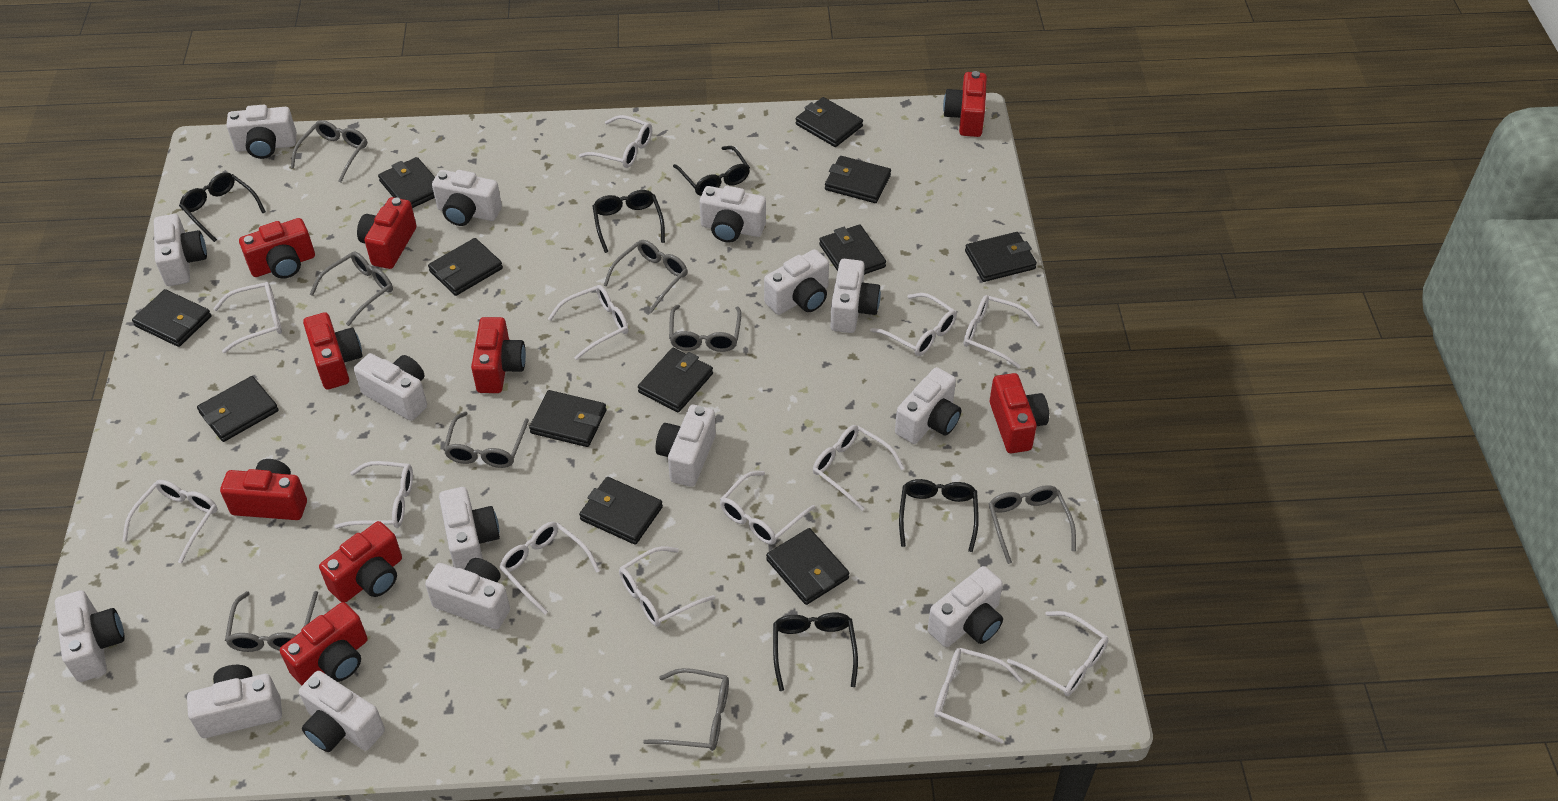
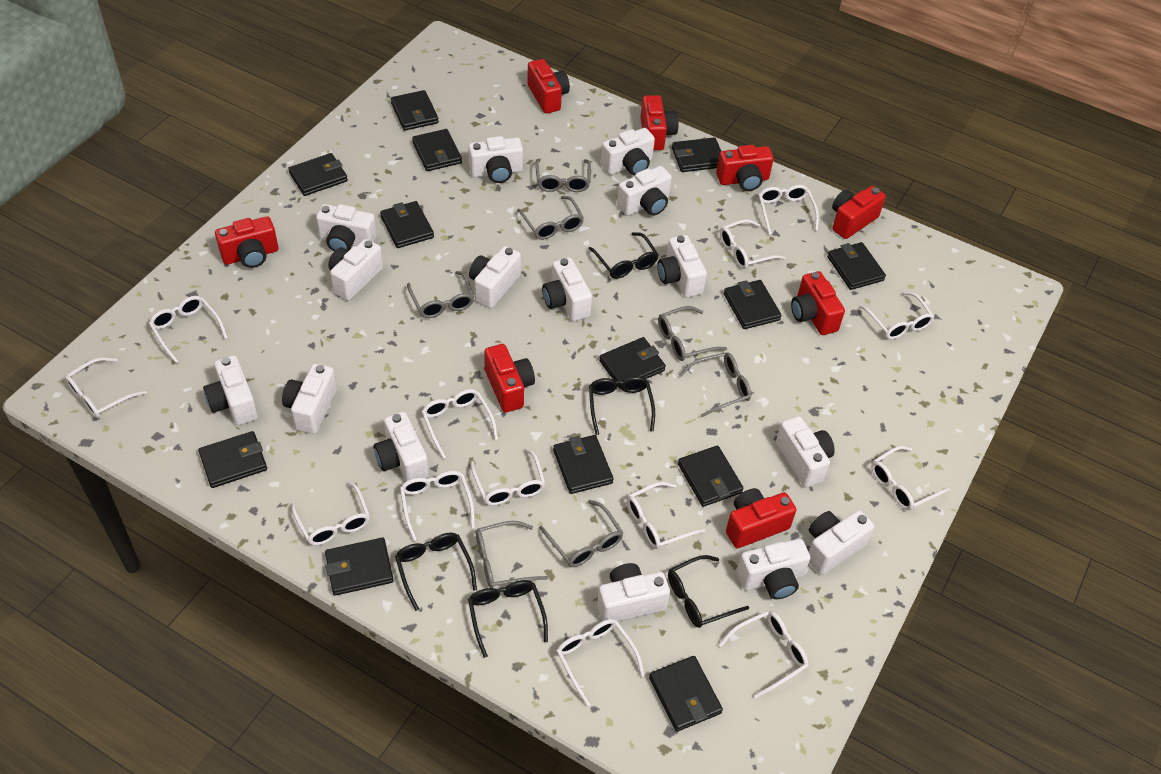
black wallet: 12 -> 13
grey glasses: 8 -> 7
red camera: 9 -> 8

